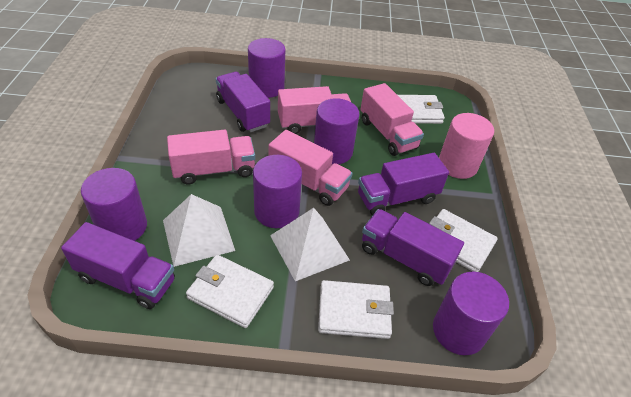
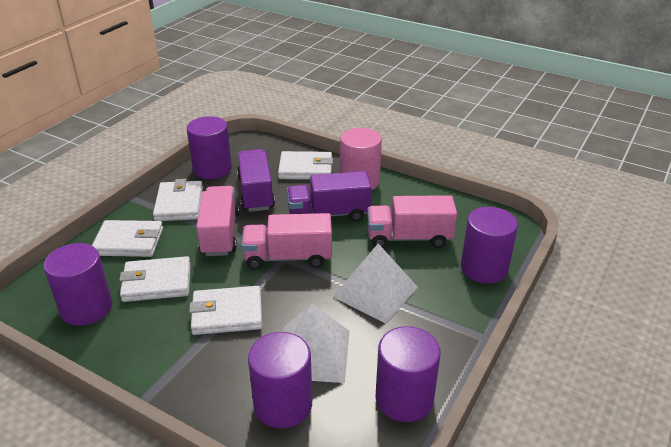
pink truck: 4 -> 3
purple truck: 4 -> 2
white wallet: 4 -> 5

